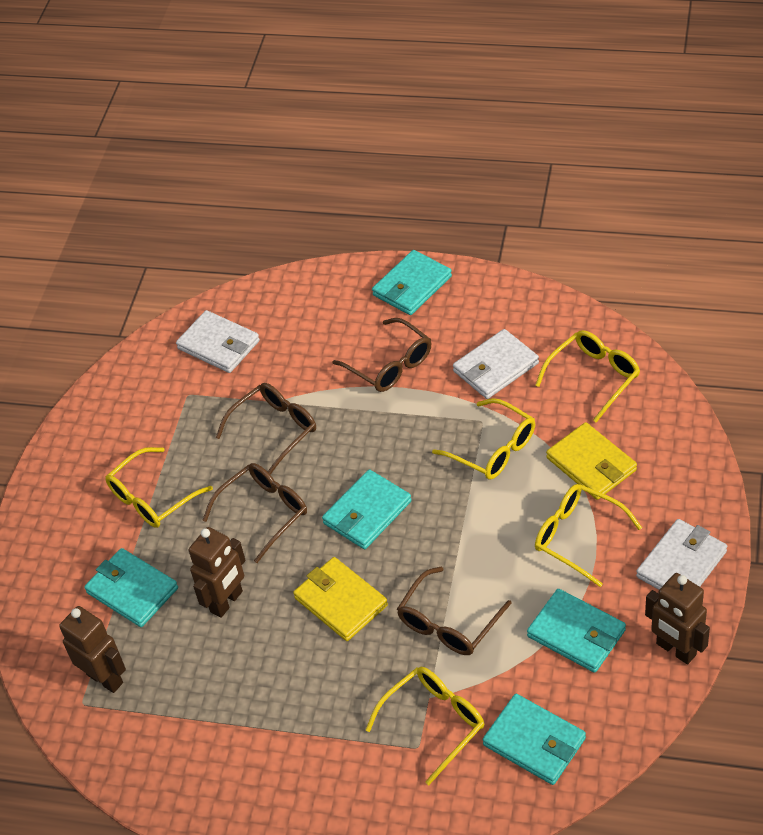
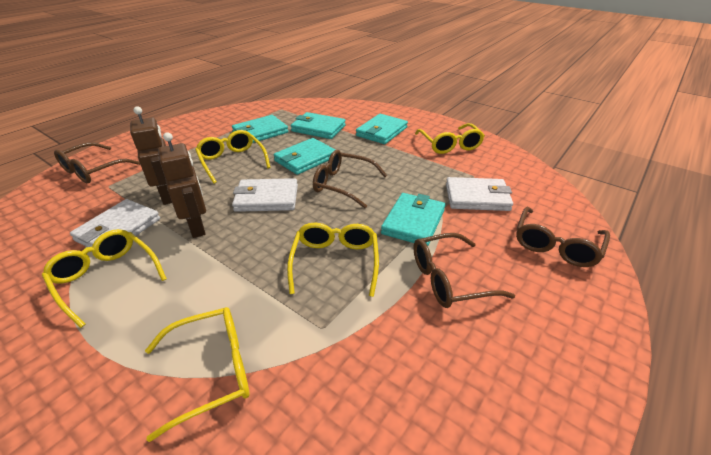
brown robot: 3 -> 2
yellow wallet: 2 -> 0

